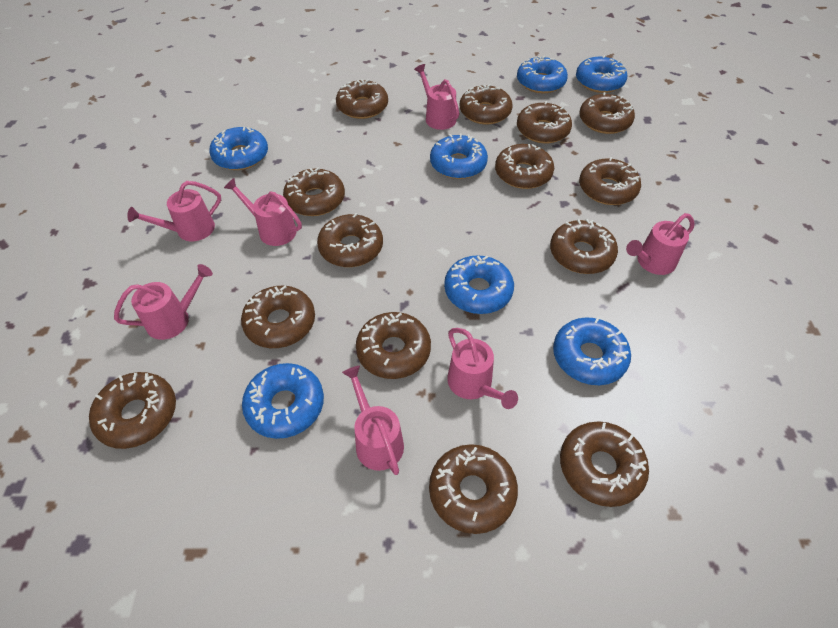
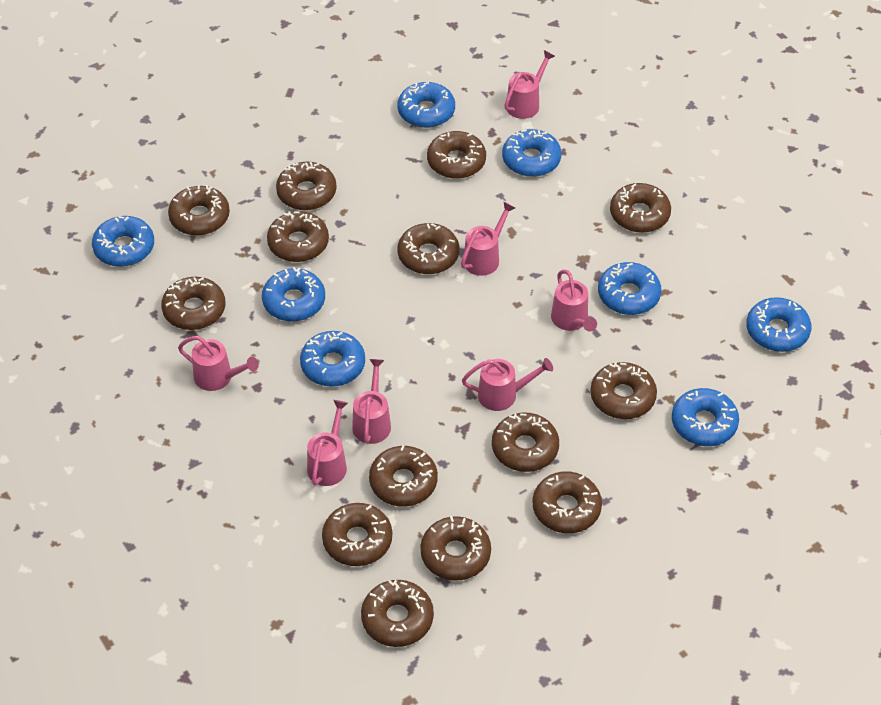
blue donut: 7 -> 8

